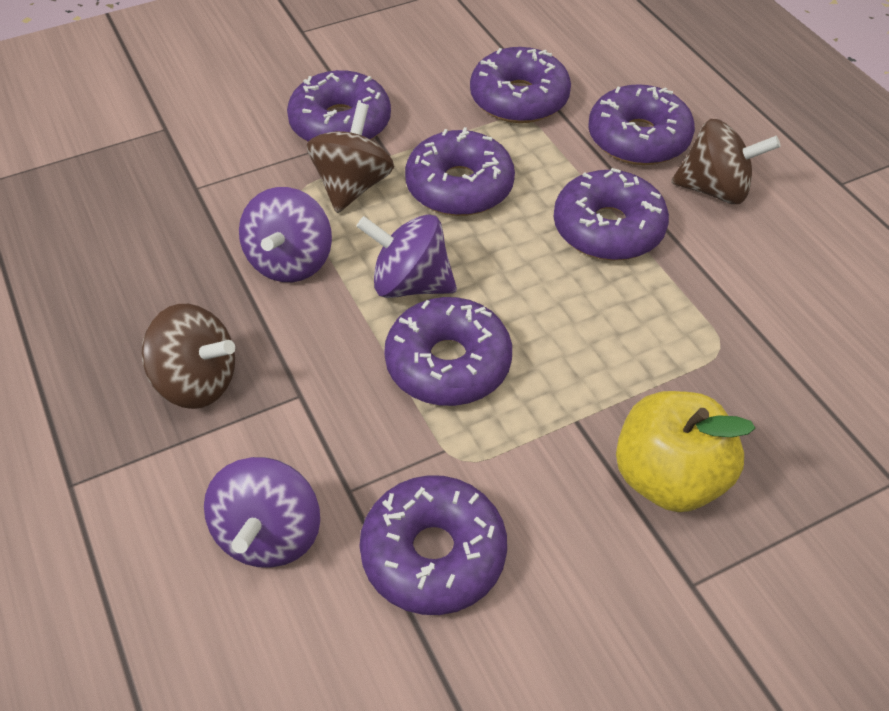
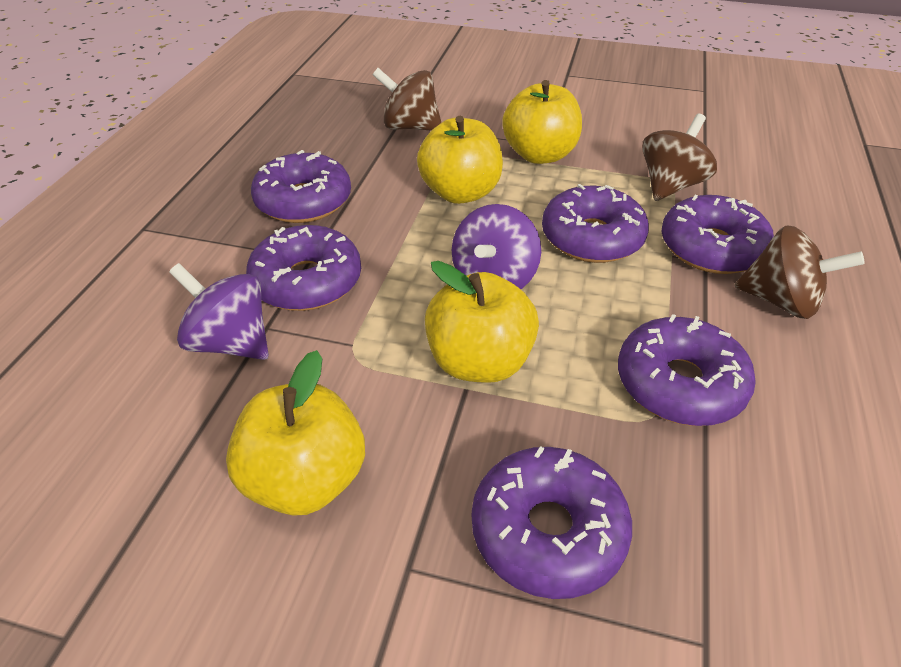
purple donut: 7 -> 6
purple spinning top: 3 -> 2
yellow apple: 1 -> 4

